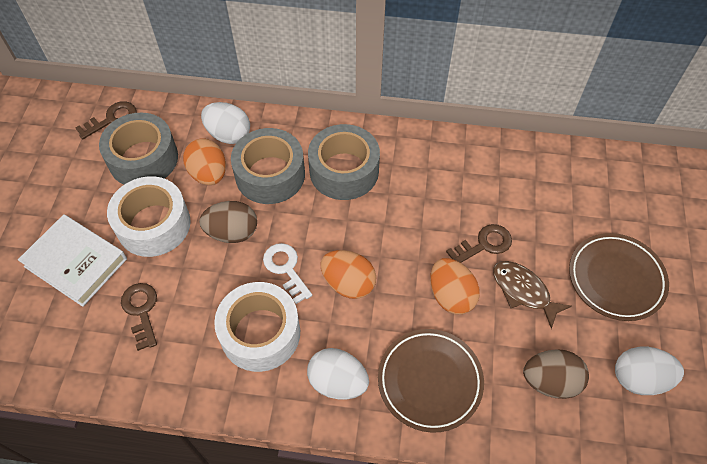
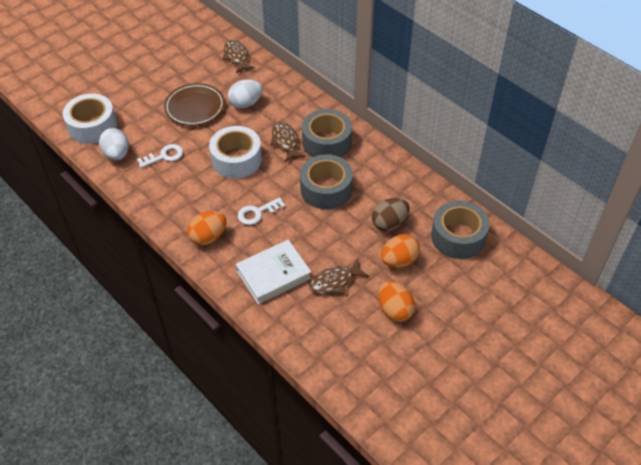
brown egg: 2 -> 1
brown fish: 1 -> 3
brown key: 3 -> 0
brown plate: 2 -> 1
white egg: 3 -> 2
white key: 1 -> 2

